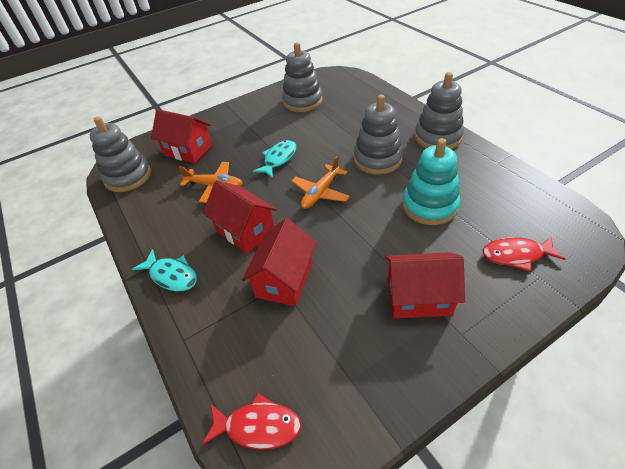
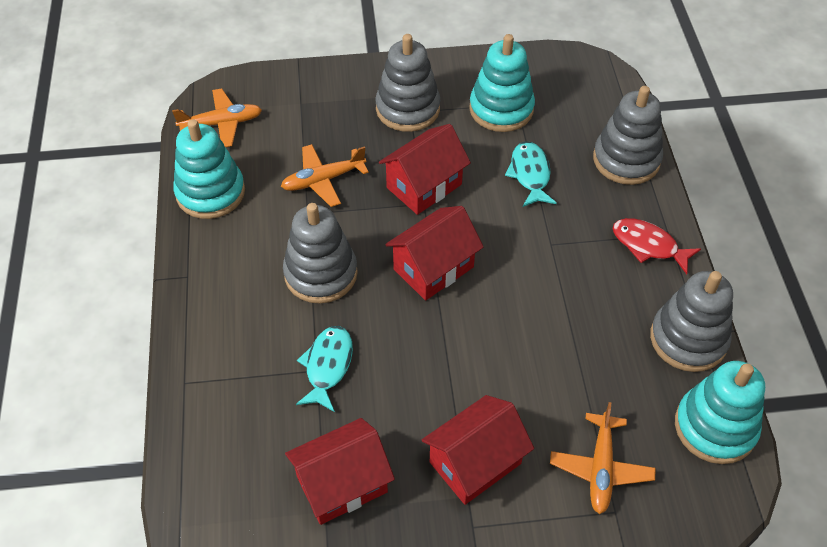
orange plane: 2 -> 3
red fish: 2 -> 1
turquoise stacking toy: 1 -> 3

